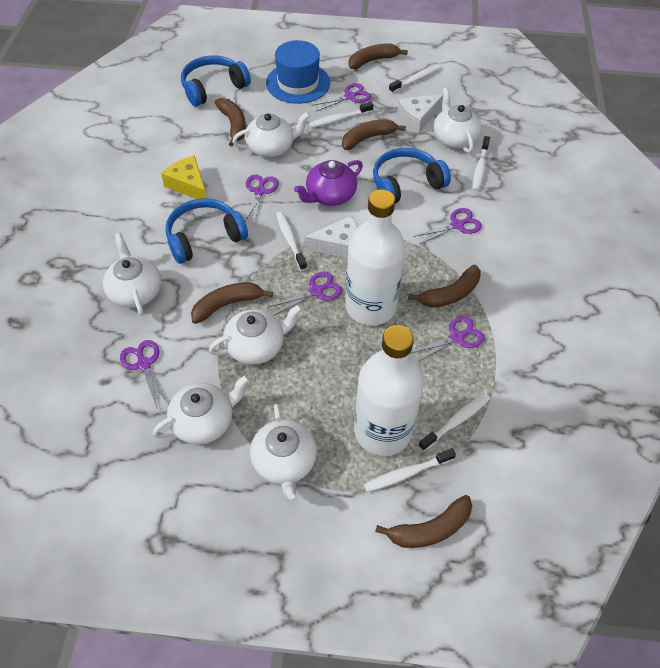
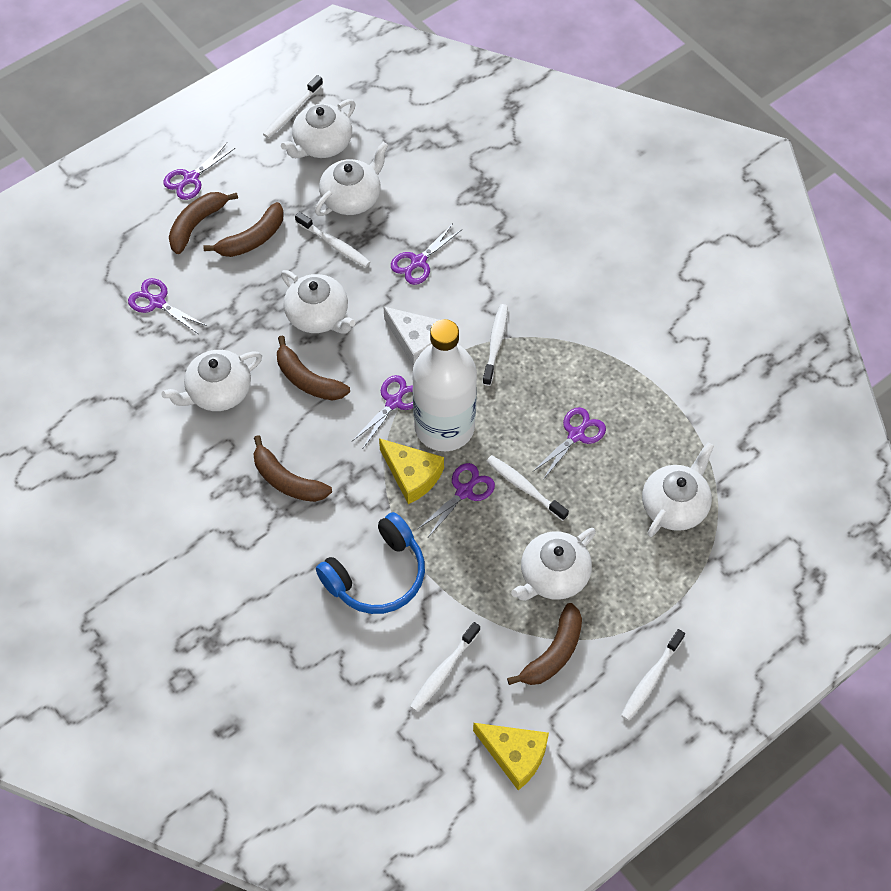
blue hat: 1 -> 0
blue headphones: 3 -> 1
brown banana: 6 -> 5
purple teapot: 1 -> 0
white bottle: 2 -> 1
white cheese: 2 -> 1
yellow cheese: 1 -> 2

